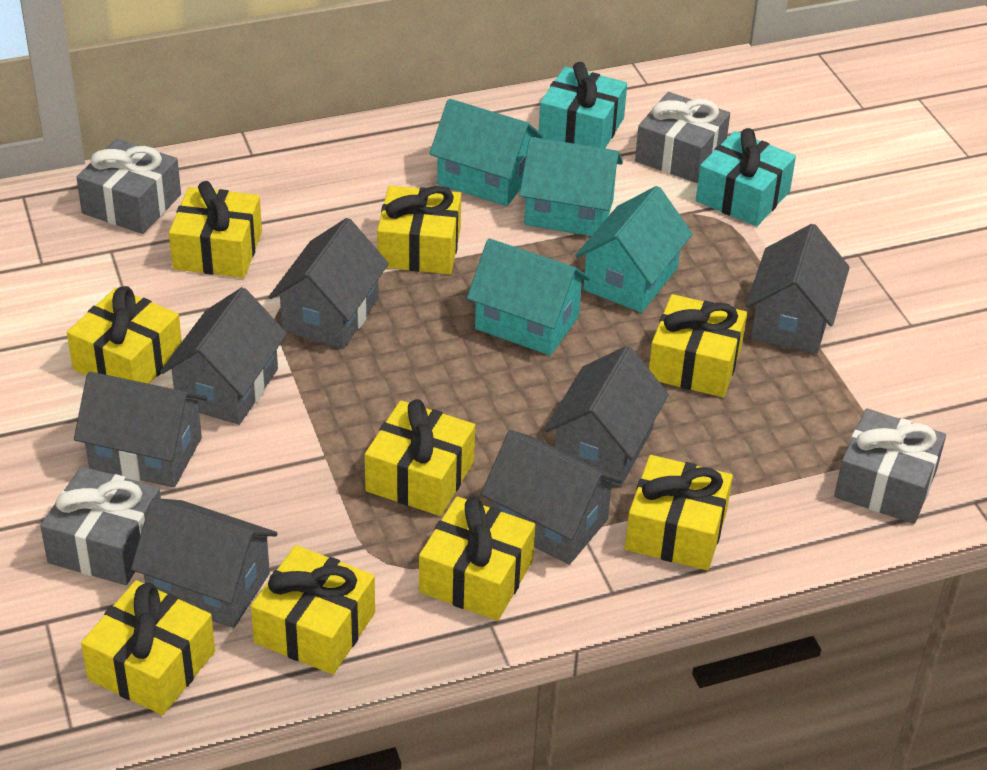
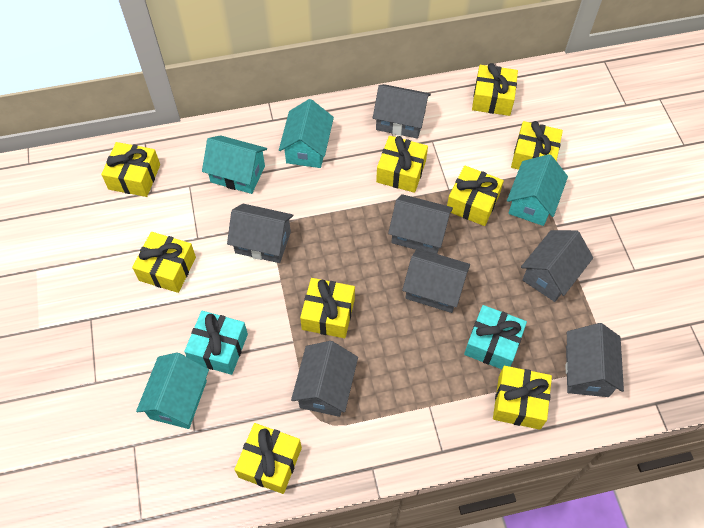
grey gift: 4 -> 0

